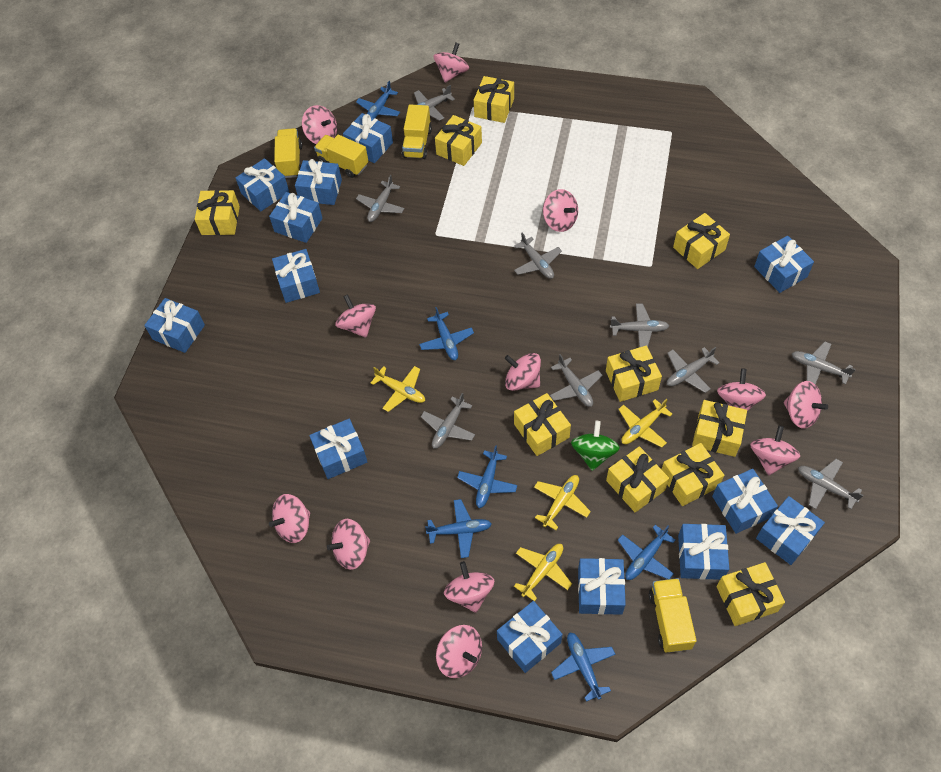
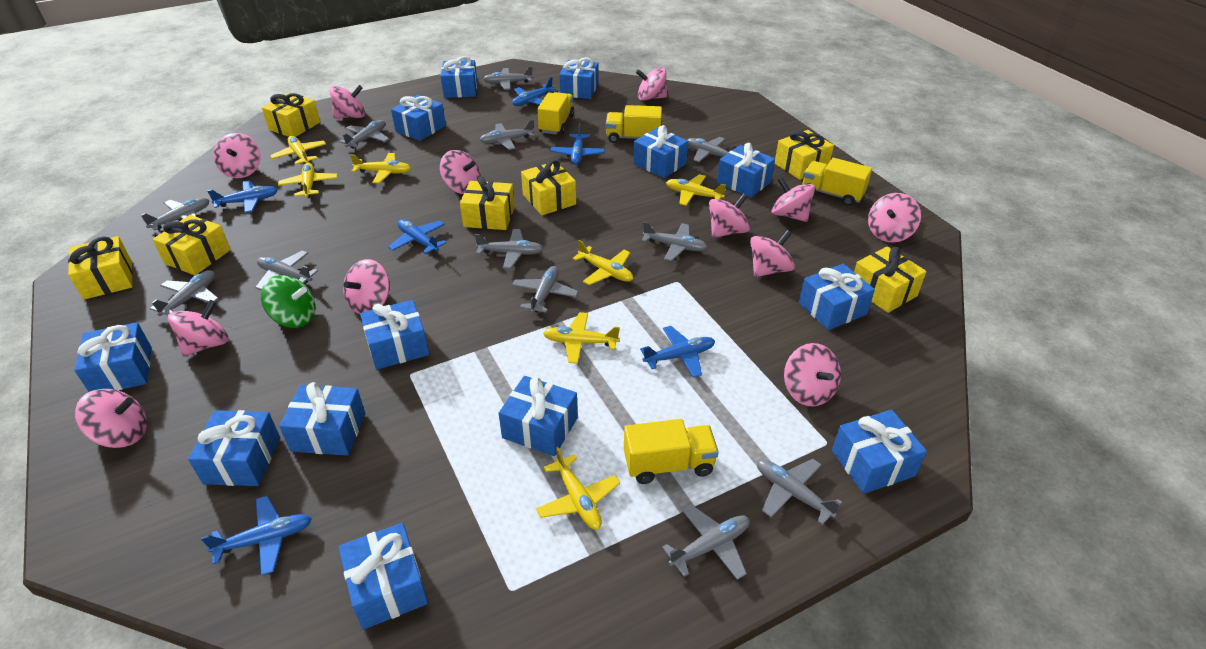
grey plane: 9 -> 12
yellow gift: 10 -> 7
yellow plane: 4 -> 7

